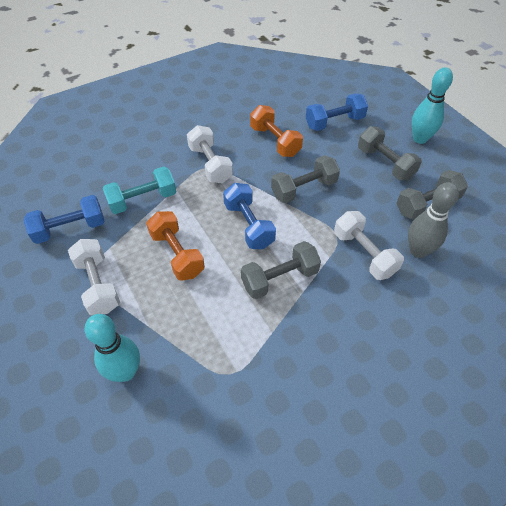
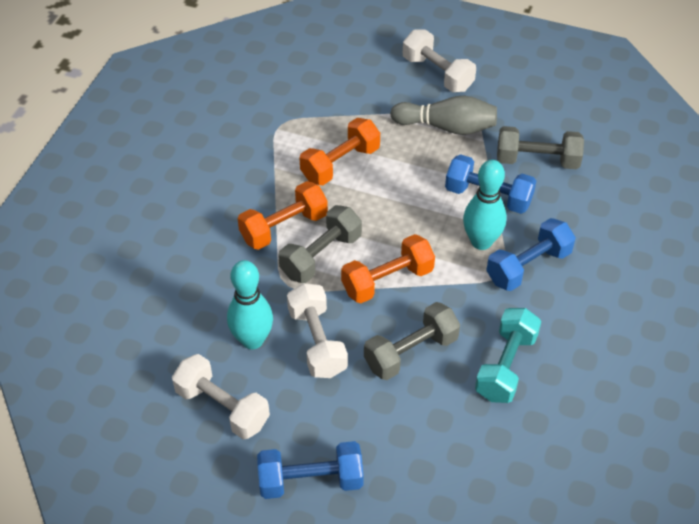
grey dumbbell: 4 -> 3
orange dumbbell: 2 -> 3

